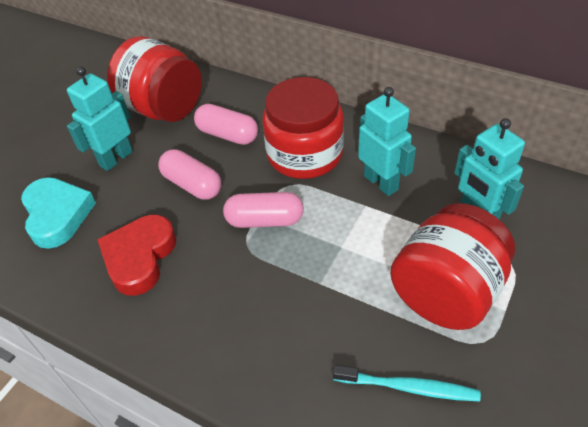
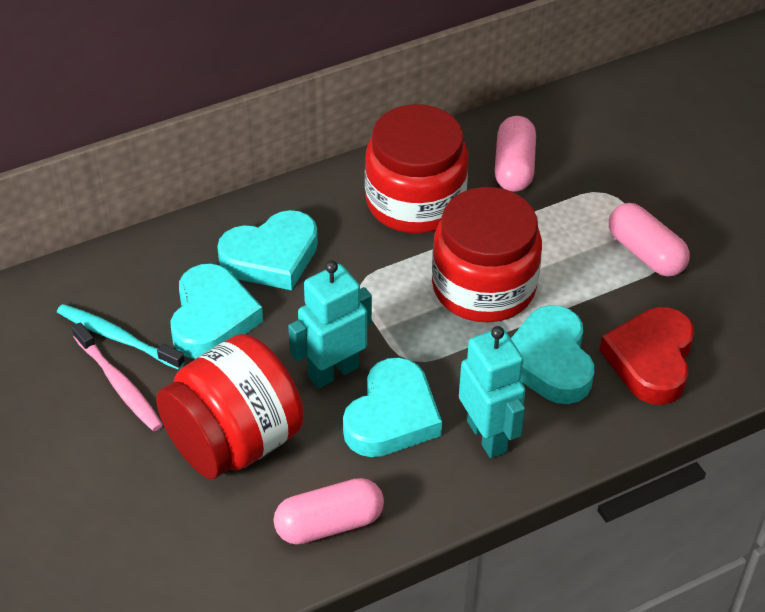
pink toothbrush: 0 -> 1
turquoise heart: 1 -> 4
turquoise robot: 3 -> 2

